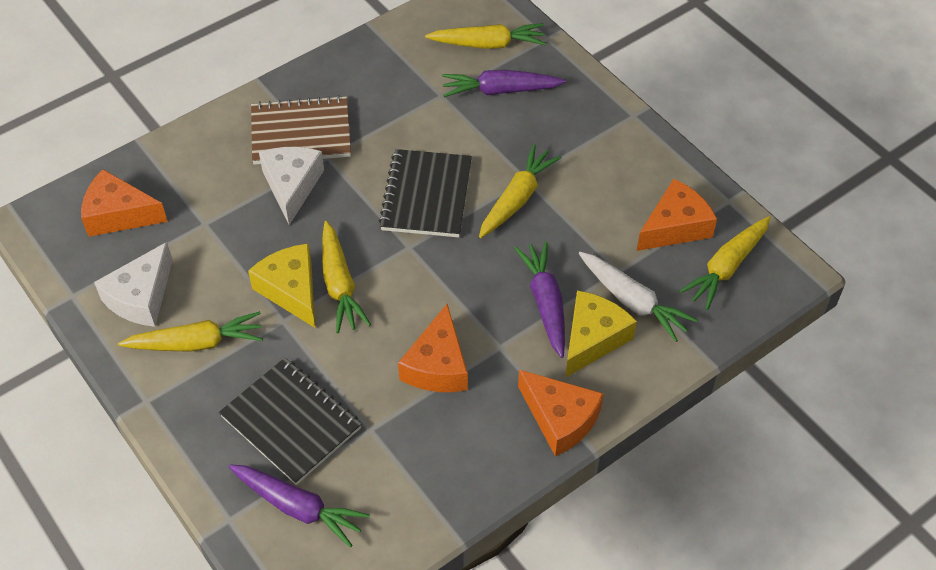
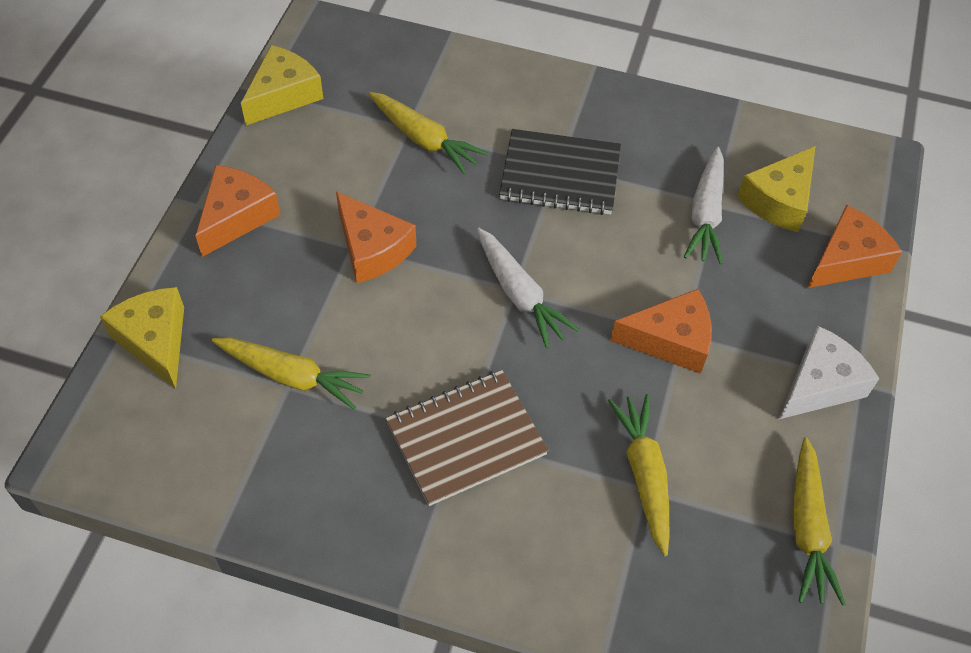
black notebook: 2 -> 1
purple carrot: 3 -> 0
white carrot: 1 -> 2
white cheese: 2 -> 1
yellow carrot: 5 -> 4
yellow cheese: 2 -> 3

